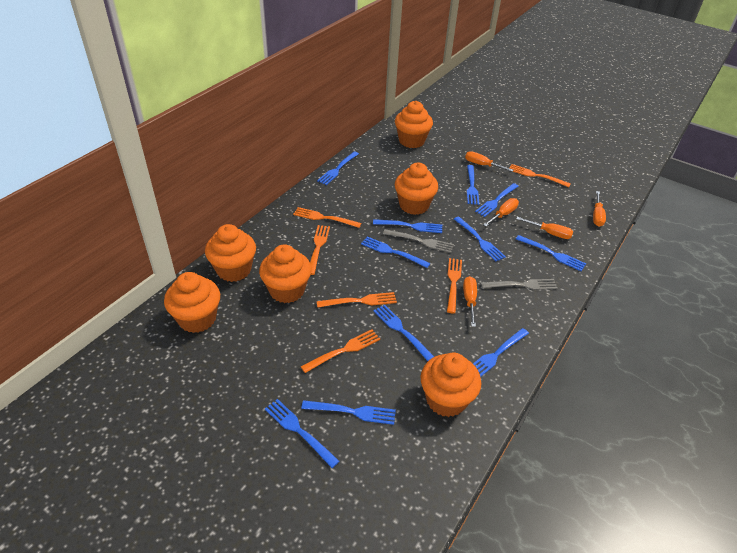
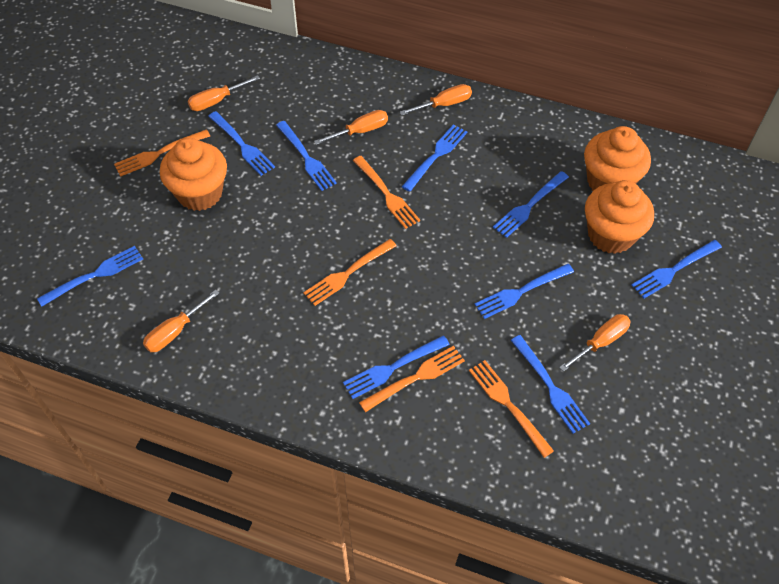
blue fork: 11 -> 9
grey fork: 2 -> 0
orange cupcake: 6 -> 3
orange fork: 6 -> 5

